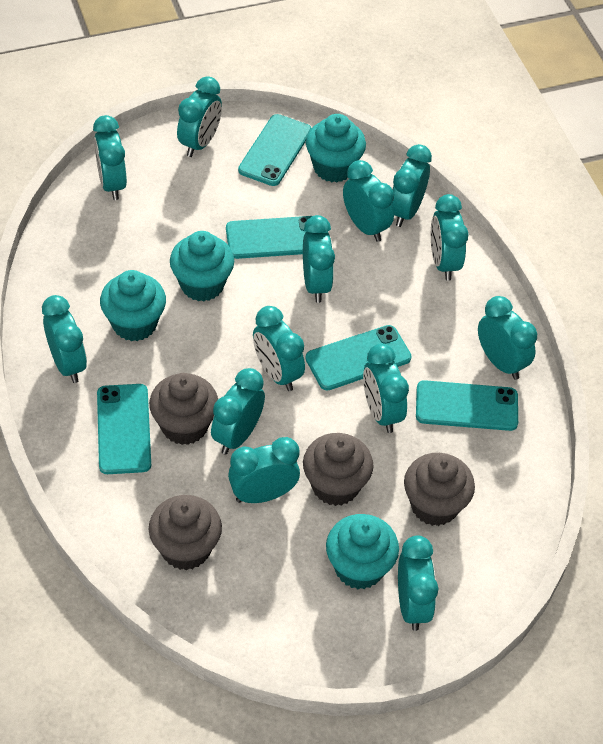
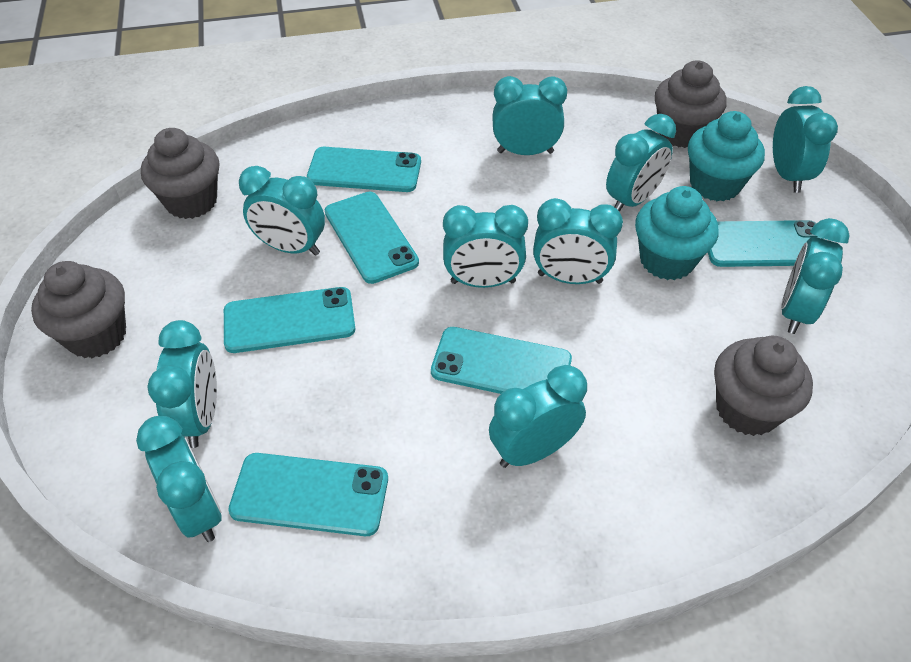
turquoise clock: 13 -> 10
turquoise cupcake: 4 -> 2
turquoise phone: 5 -> 6

